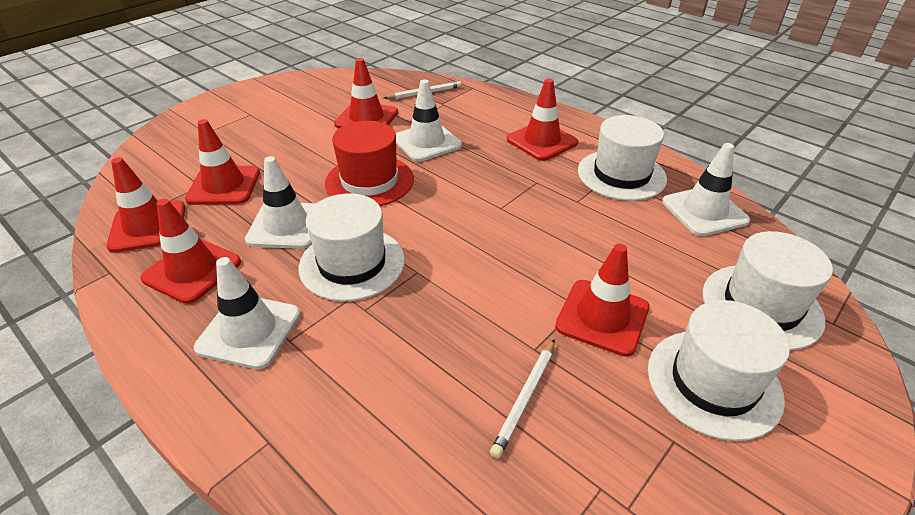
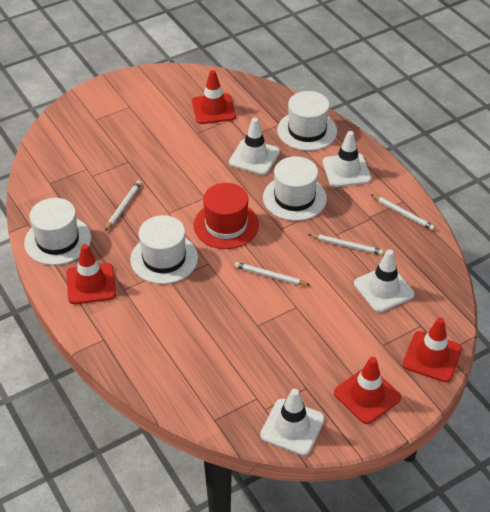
red traffic cone: 6 -> 4
white pencil: 2 -> 4

